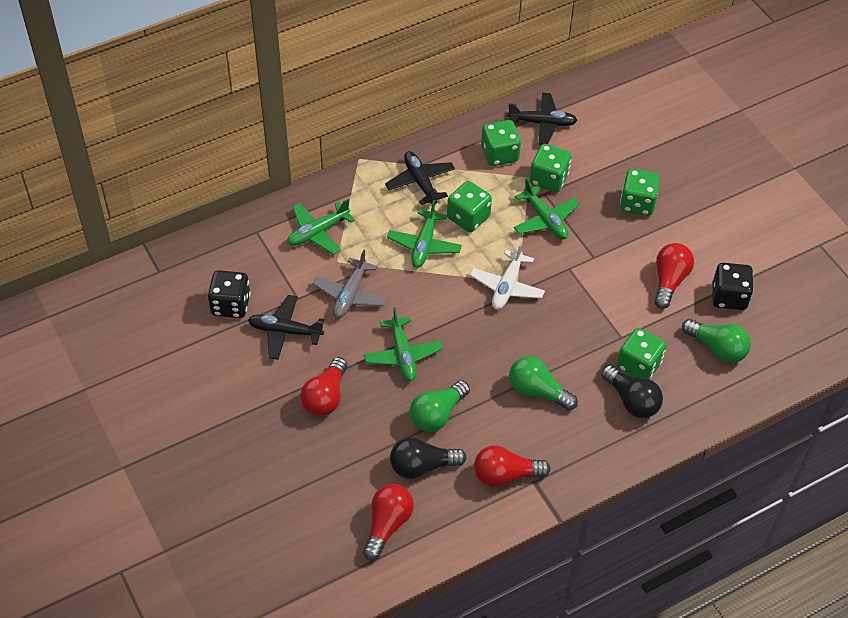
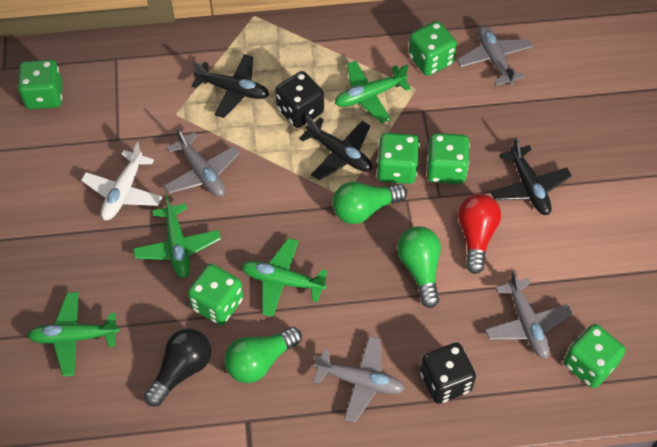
black light bulb: 2 -> 1
green dice: 5 -> 6
grey plane: 1 -> 4
red light bulb: 4 -> 1

